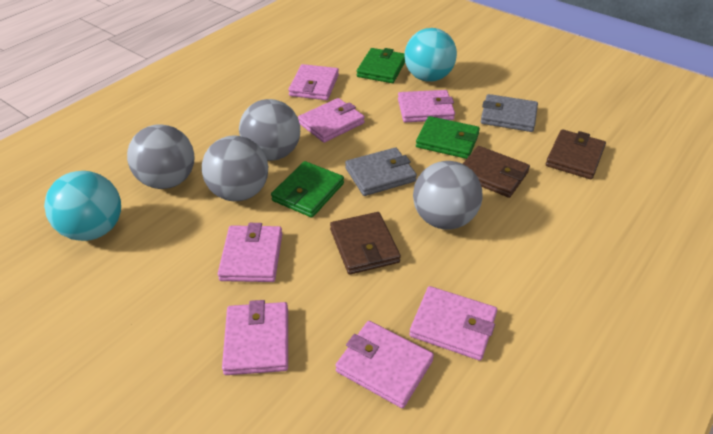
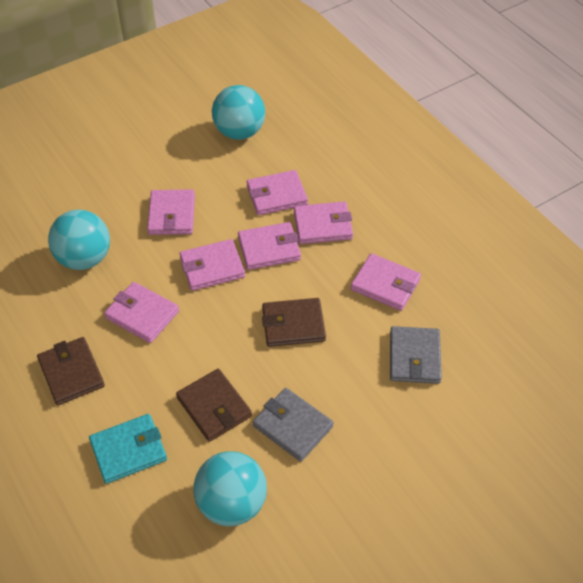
green wallet: 3 -> 0
grey ball: 4 -> 0
turquoise ball: 2 -> 3
turquoise wallet: 0 -> 1

